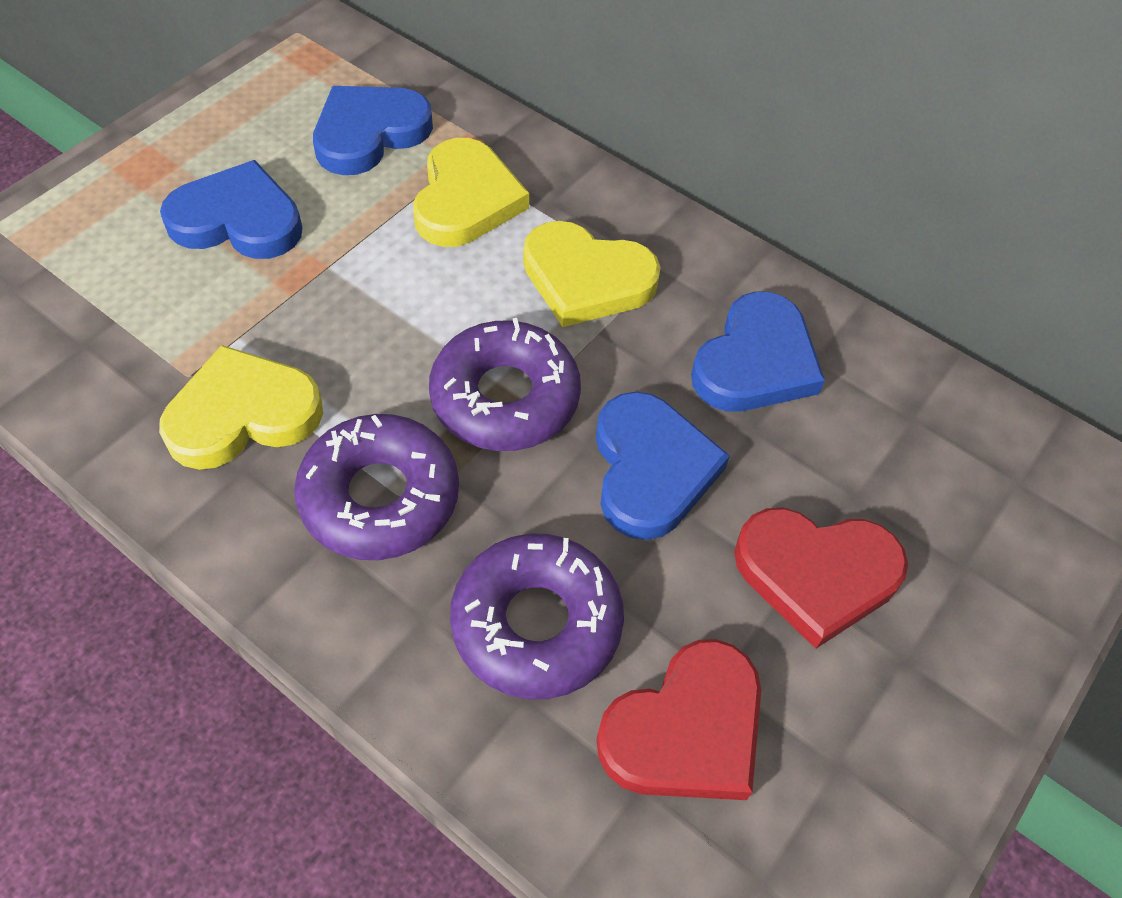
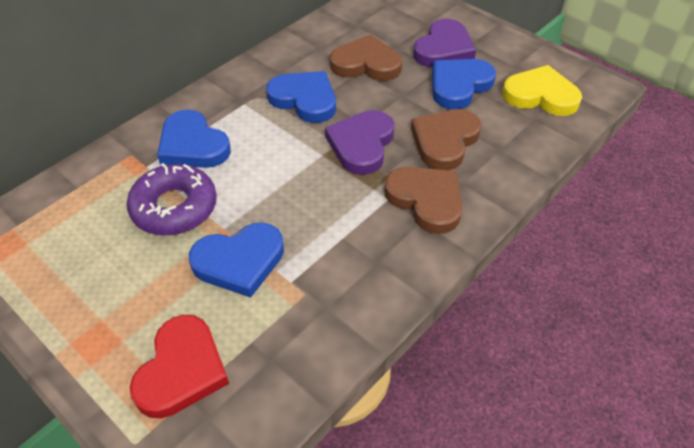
brown heart: 0 -> 3
purple donut: 3 -> 1
purple heart: 0 -> 2
red heart: 2 -> 1
yellow heart: 3 -> 1

